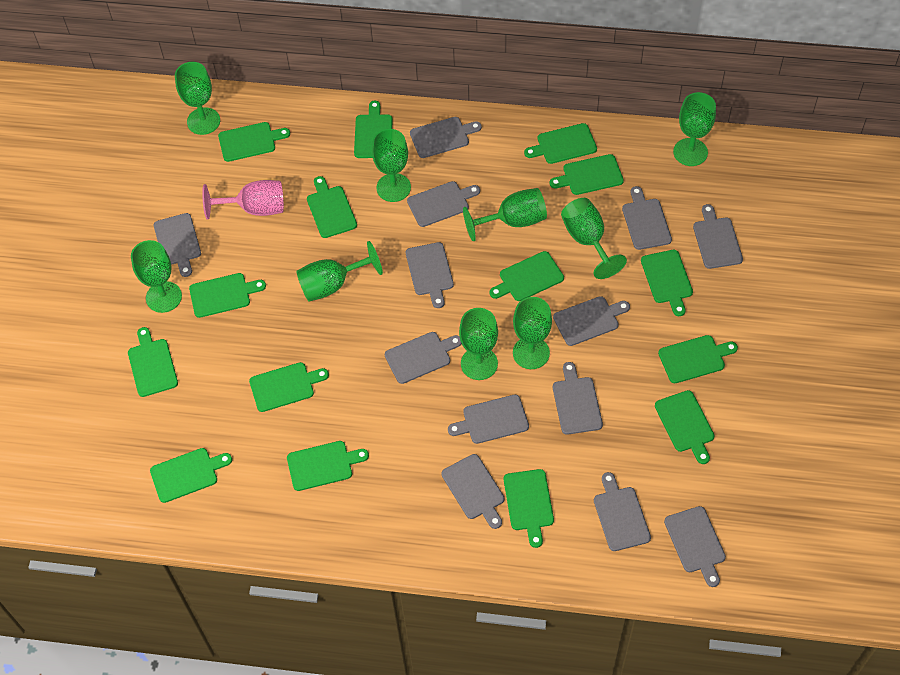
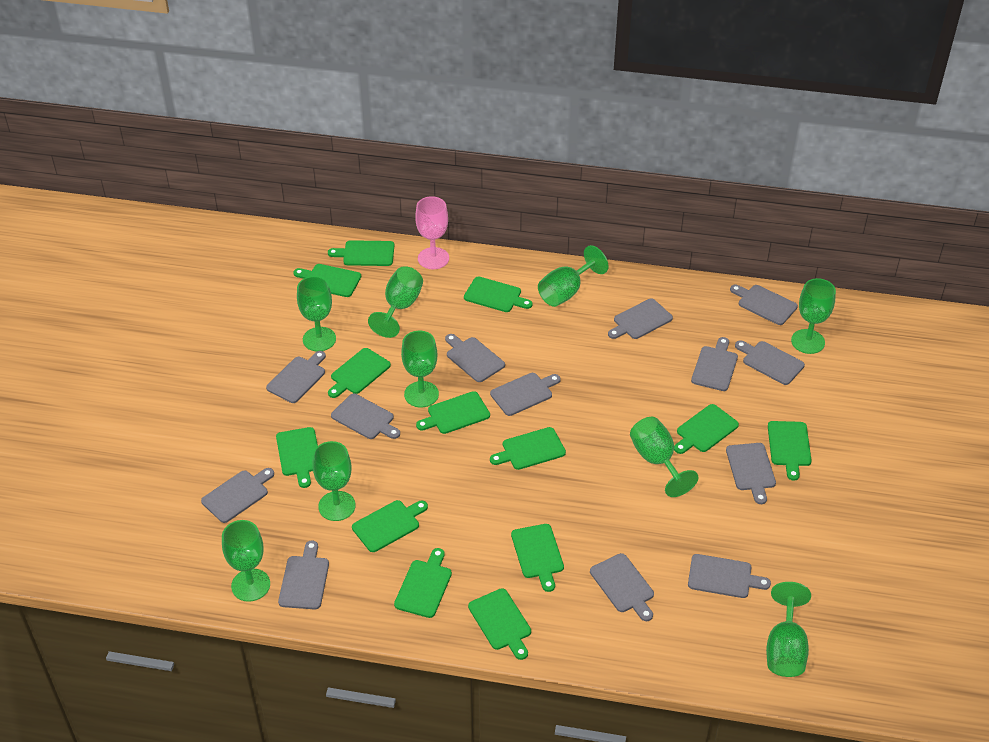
green cutting board: 15 -> 13

